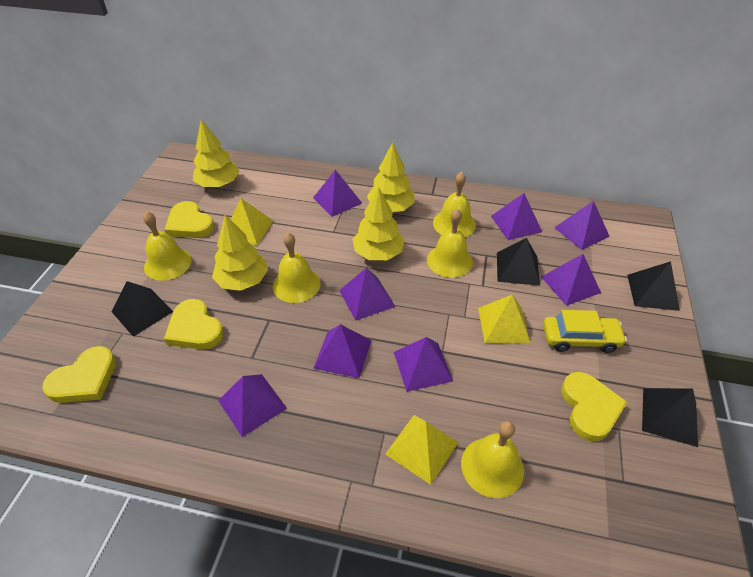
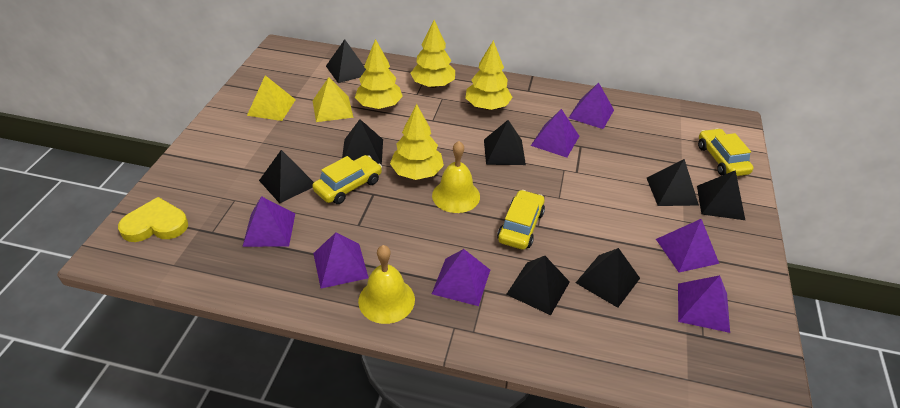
black pyramid: 4 -> 8
purple pyramid: 8 -> 7
yellow bell: 5 -> 2
yellow car: 1 -> 3
yellow heart: 4 -> 1
yellow pyramid: 3 -> 2

